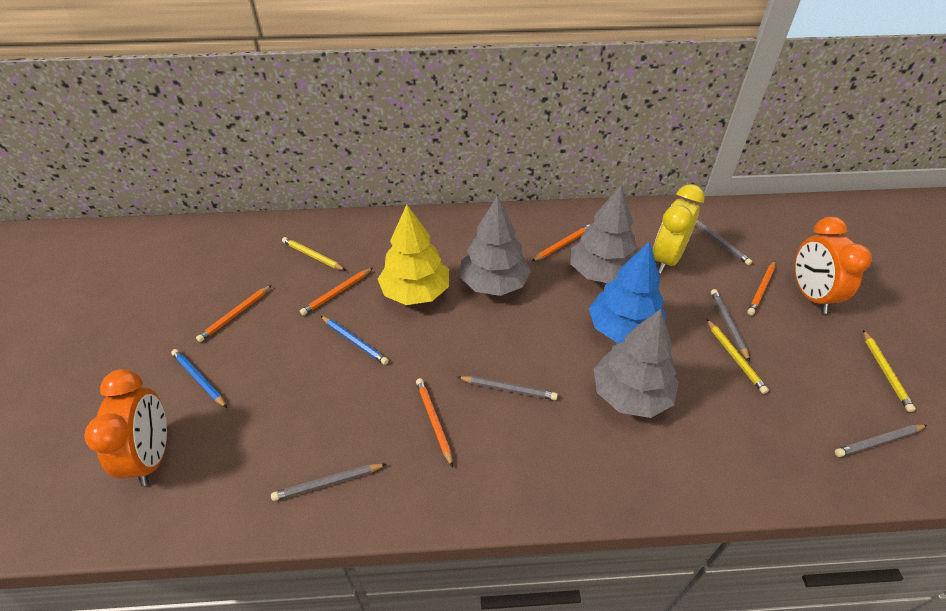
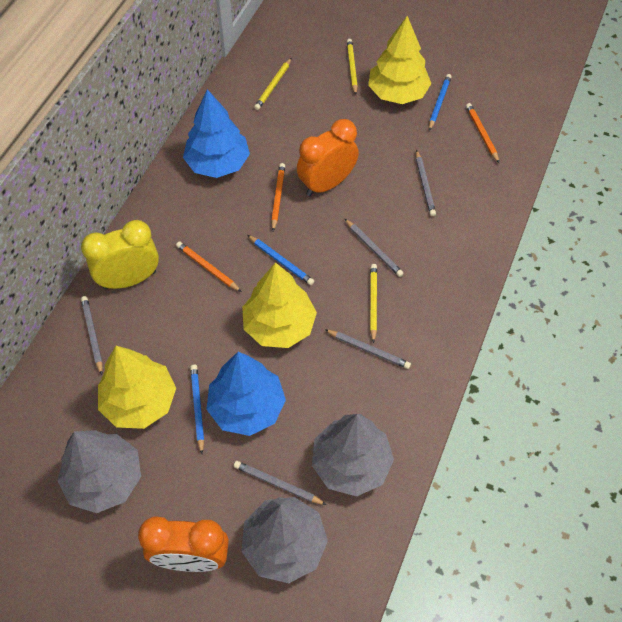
blue pencil: 2 -> 3
blue tree: 1 -> 2
orange pencil: 5 -> 3
yellow tree: 1 -> 3

